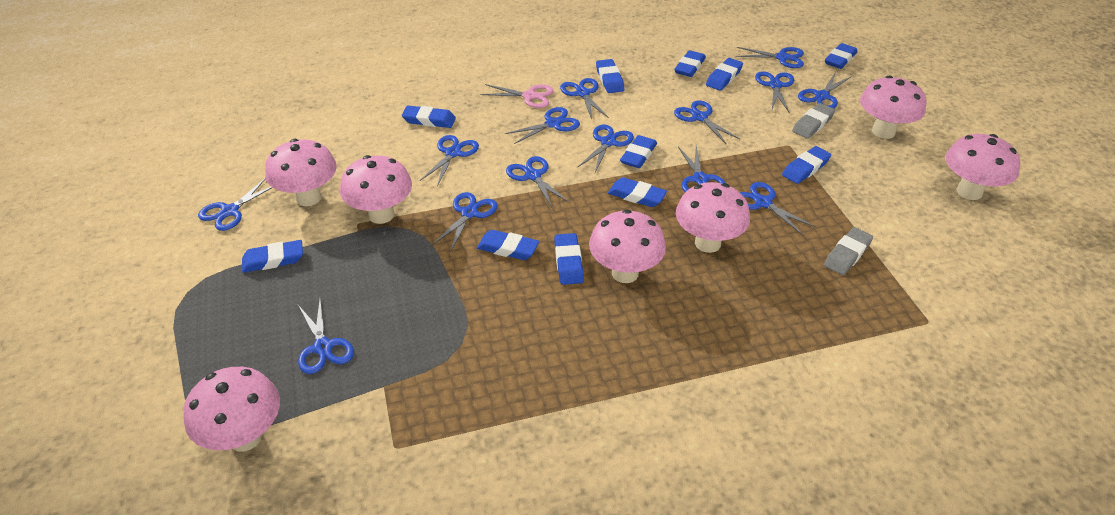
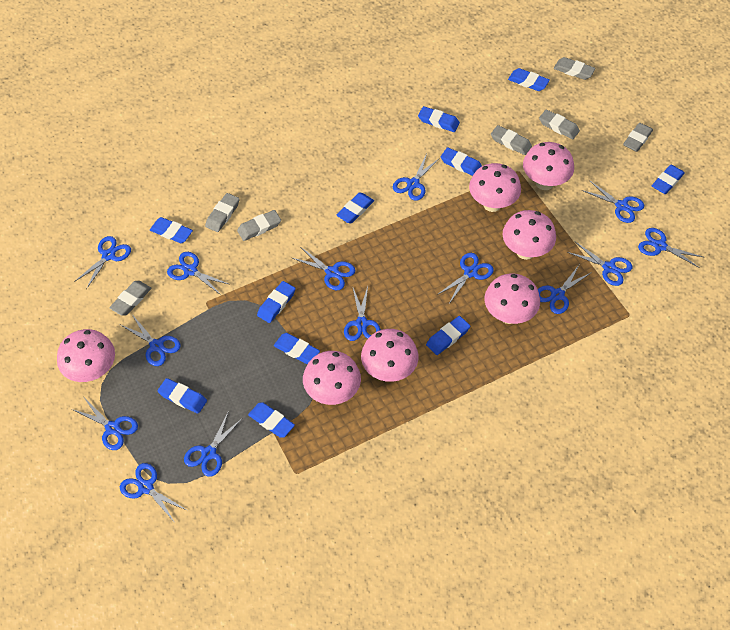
grey eraser: 2 -> 7
pink scissors: 1 -> 0

